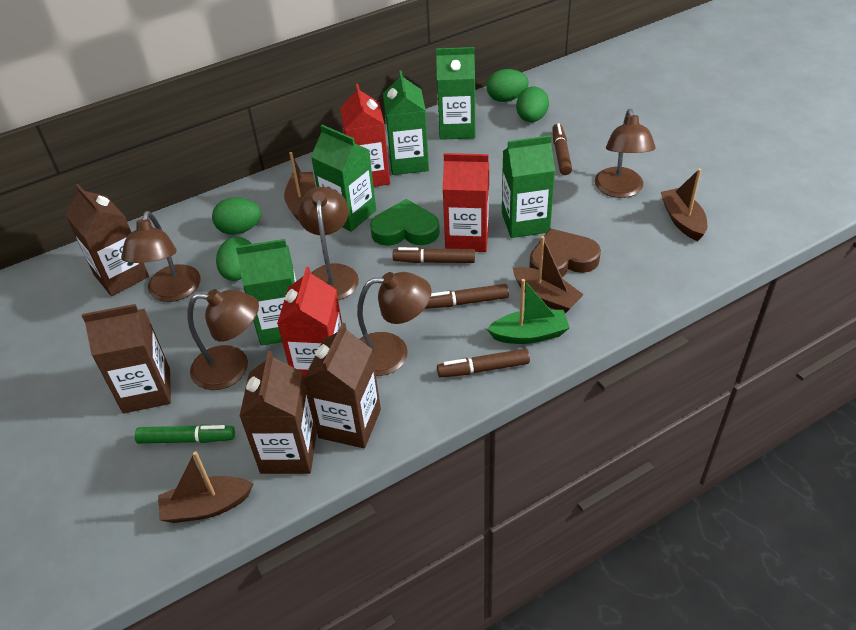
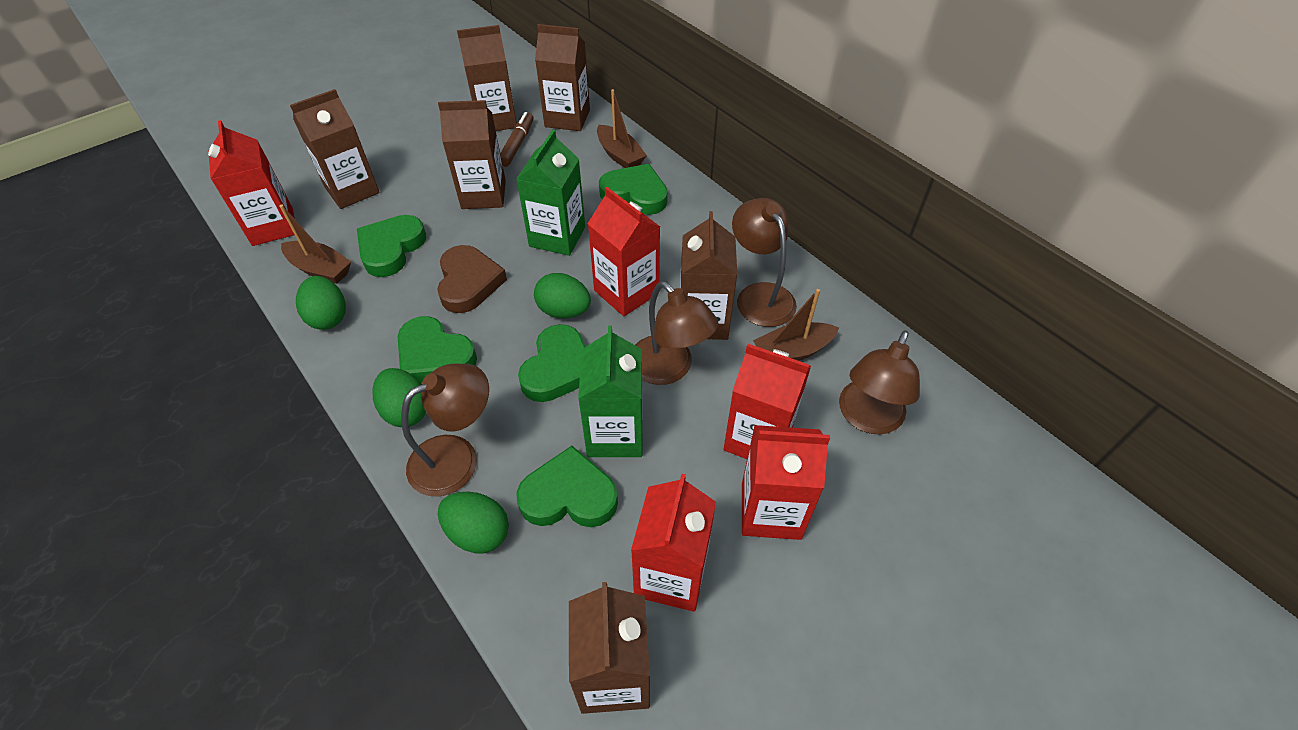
brown boat: 4 -> 3
brown carton: 4 -> 6
brown lamp: 5 -> 4
brown marker: 4 -> 1
green boat: 1 -> 0
green carton: 5 -> 2
green heart: 1 -> 5
green marker: 1 -> 0
red carton: 3 -> 5

